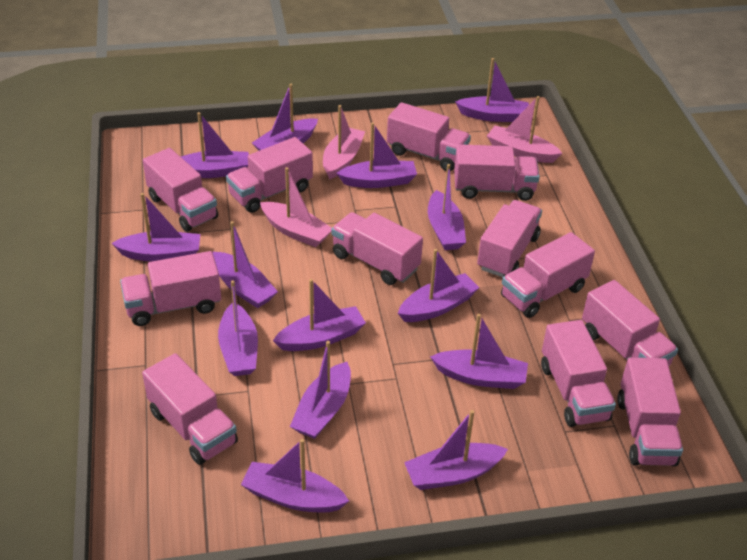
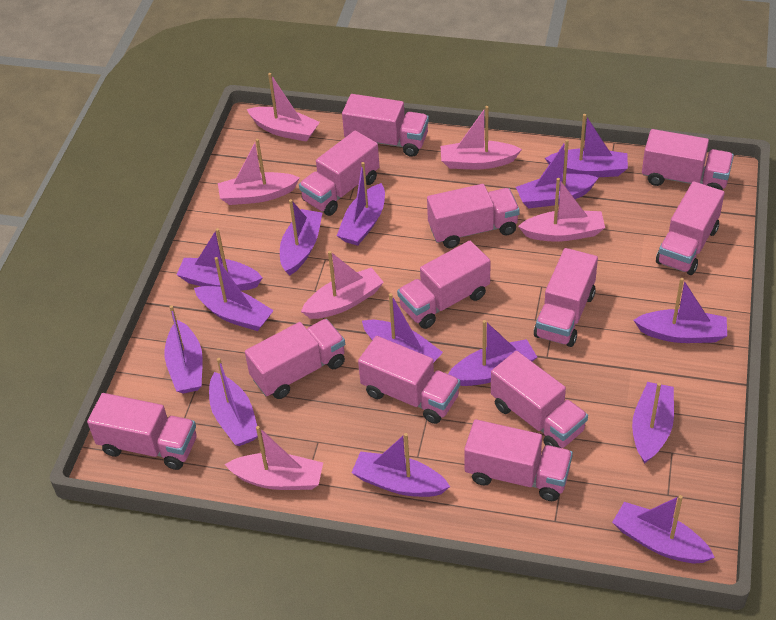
pink boat: 3 -> 6

